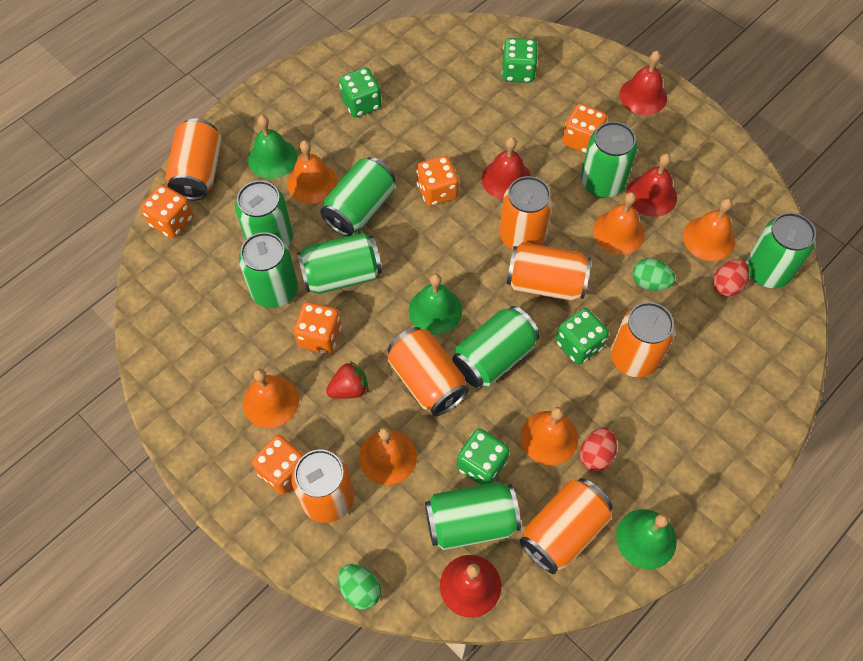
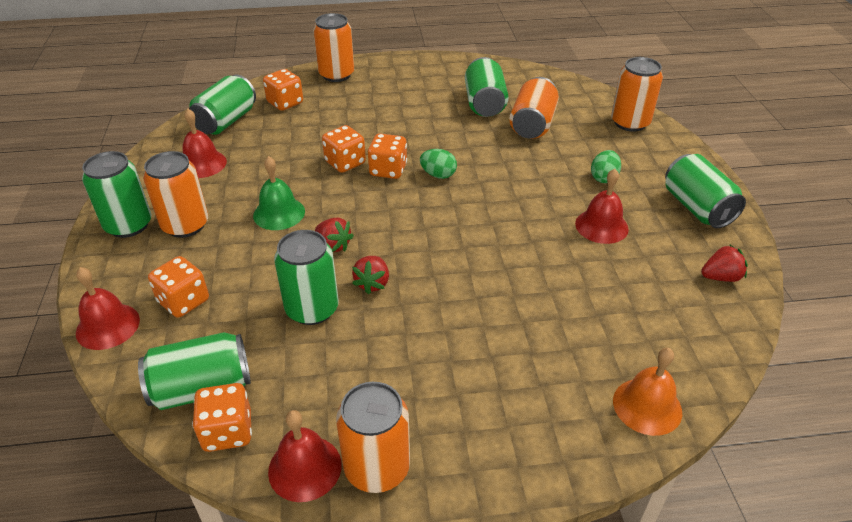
green bell: 3 -> 1
green can: 8 -> 6
green dice: 4 -> 0
orange bell: 6 -> 1
orange can: 7 -> 5
red egg: 2 -> 0
red strawberry: 1 -> 3

